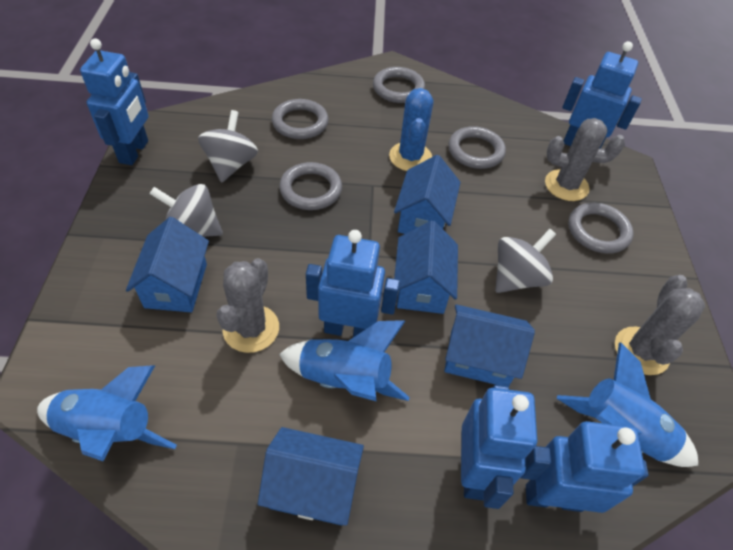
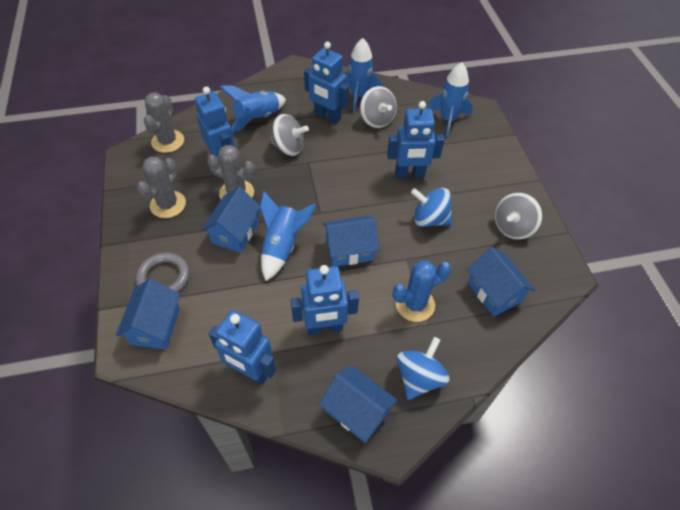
blue rocket: 3 -> 4
blue spinning top: 0 -> 2
grey ring: 5 -> 1

